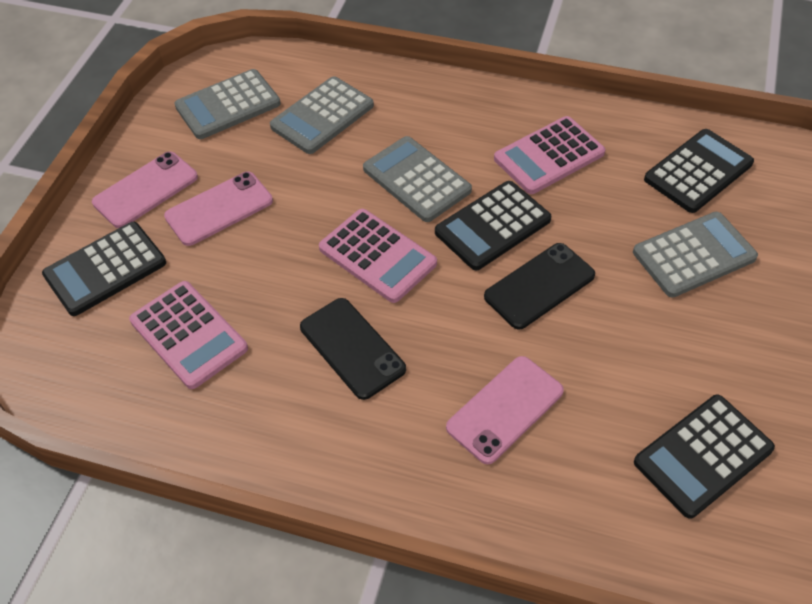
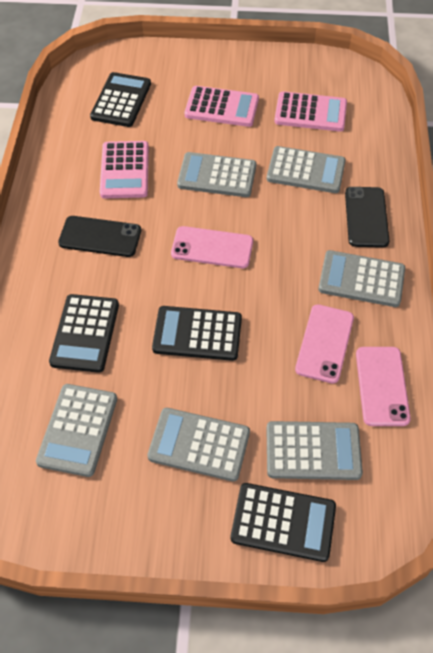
grey calculator: 4 -> 6

